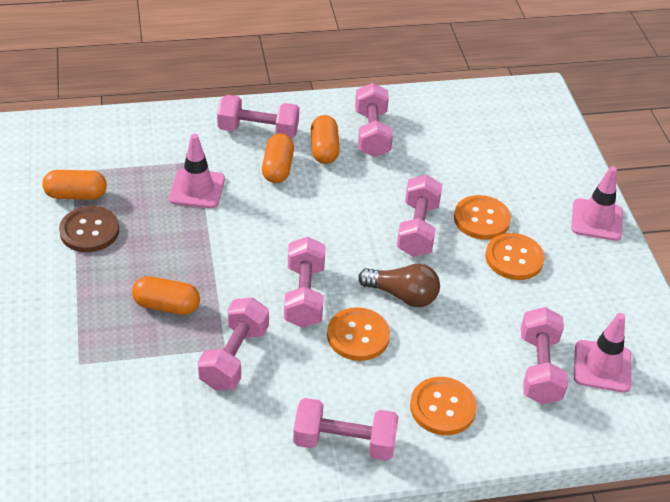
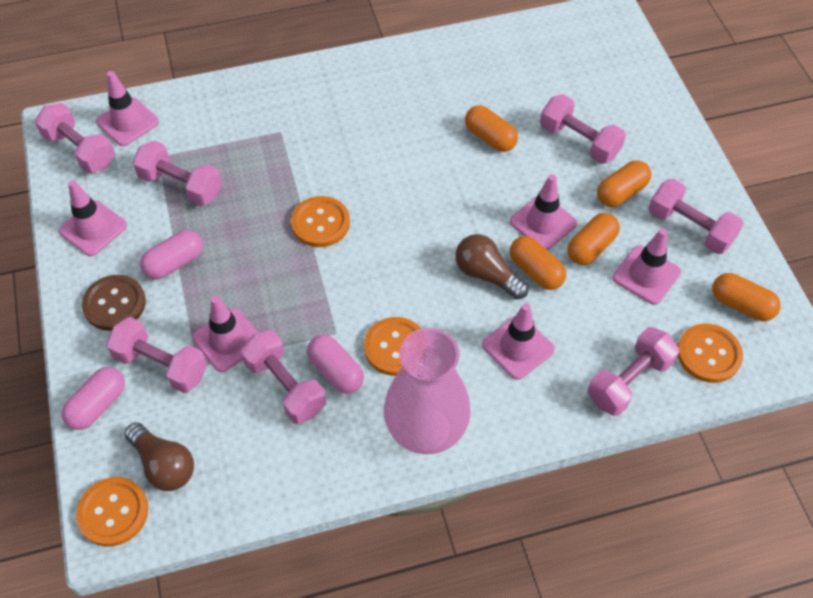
brown light bulb: 1 -> 2
orange capsule: 4 -> 5
pink capsule: 0 -> 3
pink traffic cone: 3 -> 6
pink vase: 0 -> 1

